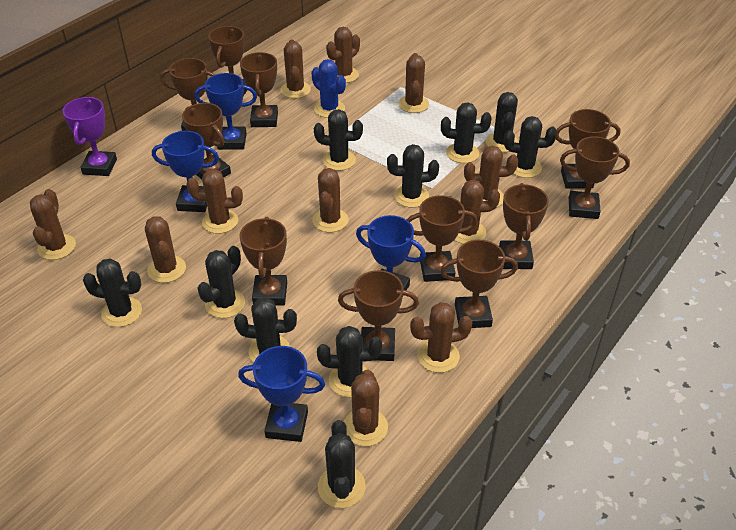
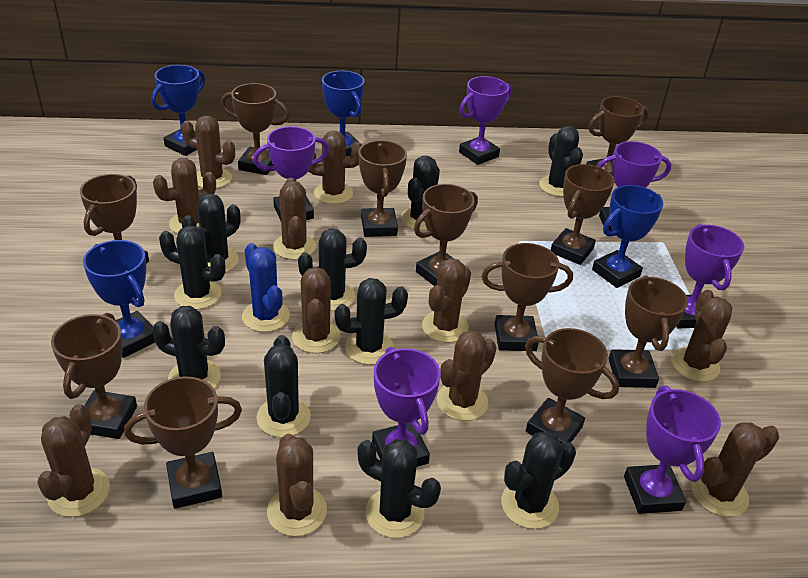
purple trophy: 1 -> 6

